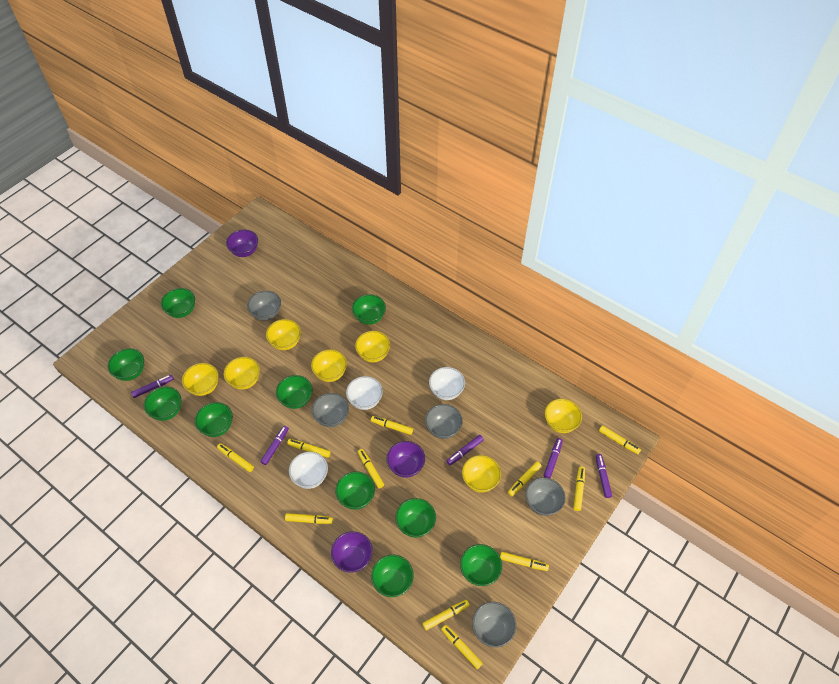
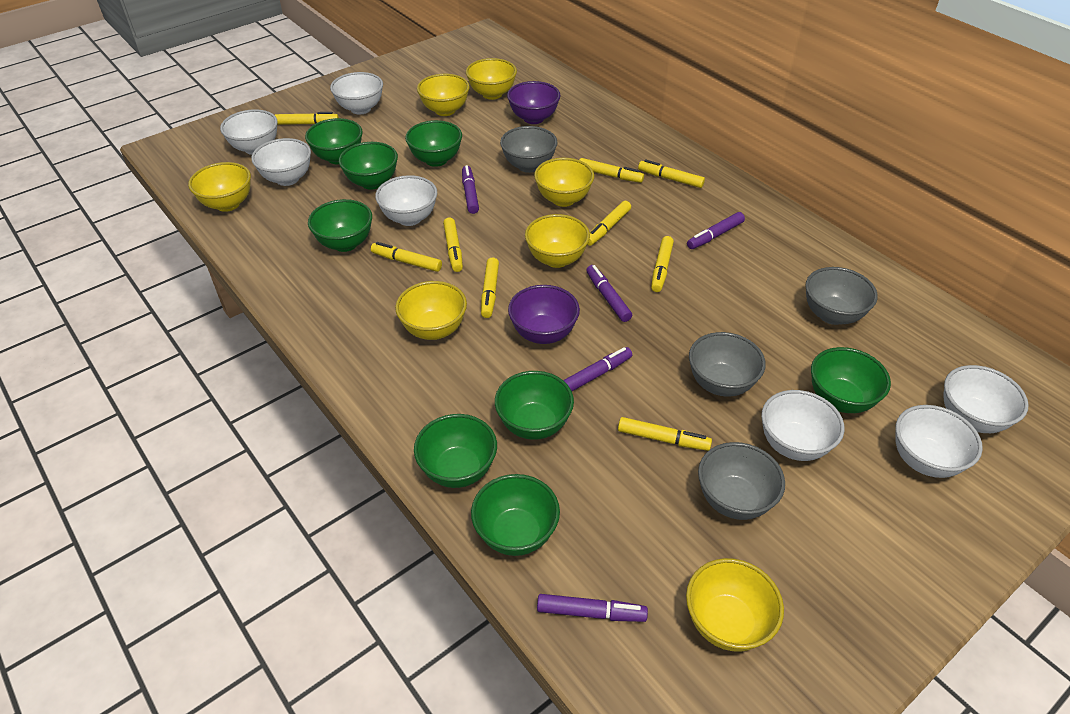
green bowl: 10 -> 8
grey bowl: 5 -> 4
purple bowl: 3 -> 2
white bowl: 3 -> 7
yellow marker: 11 -> 9

